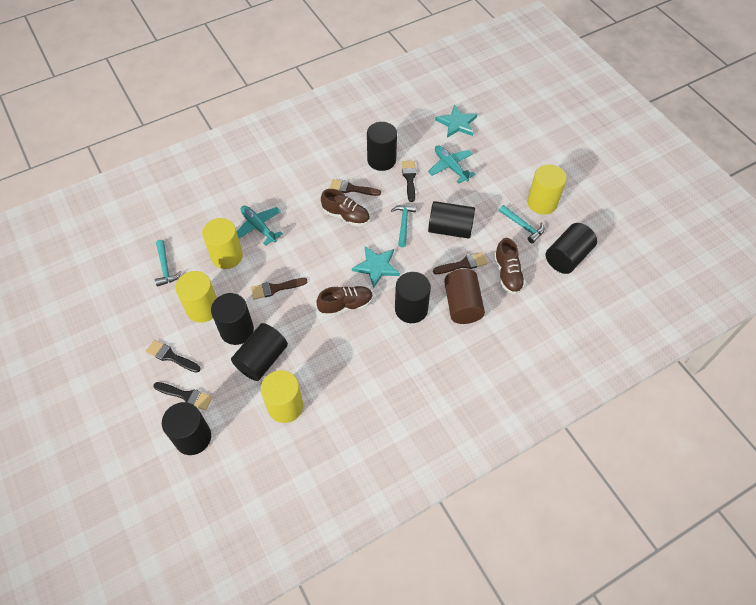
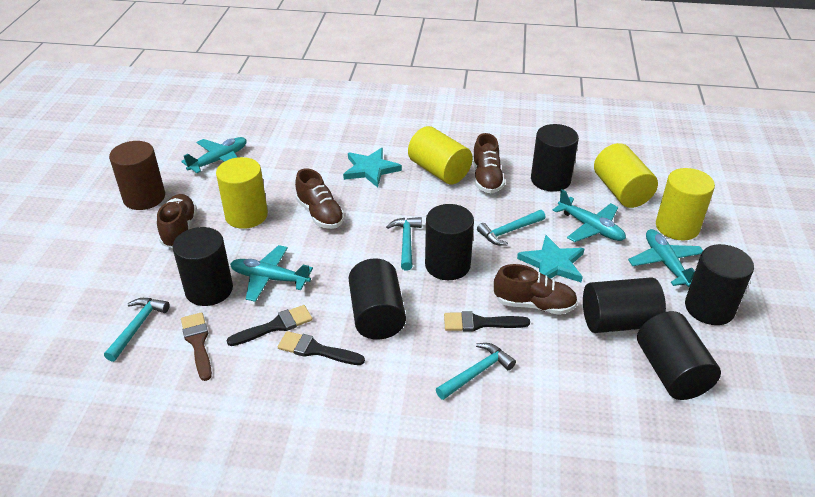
brown brush: 3 -> 1
brown shoe: 3 -> 4
turquoise hammer: 3 -> 4
turquoise plane: 2 -> 4

